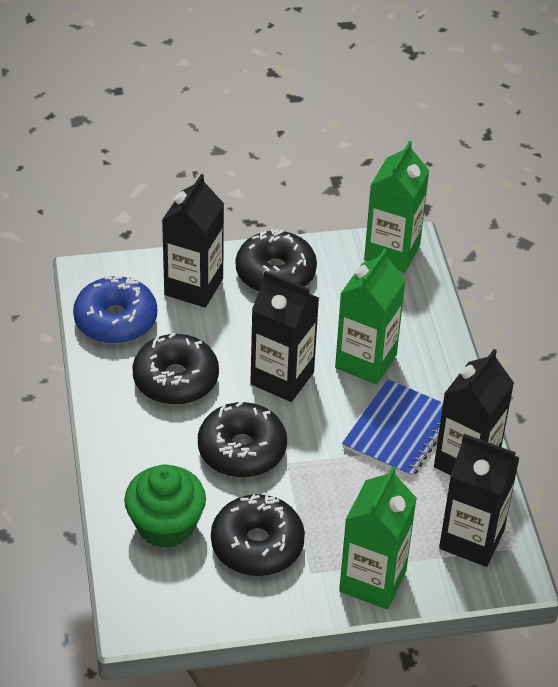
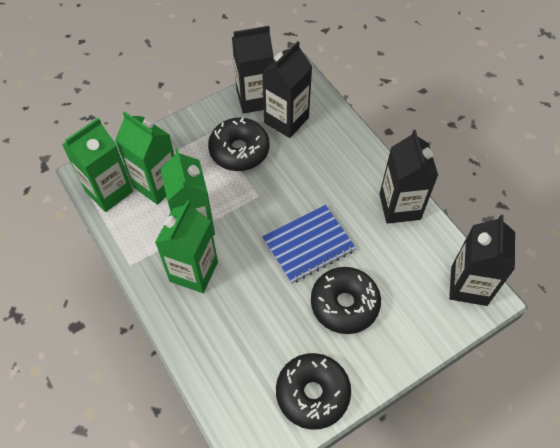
black donut: 4 -> 3
blue donut: 1 -> 0
green carton: 3 -> 4
green cupcake: 1 -> 0

